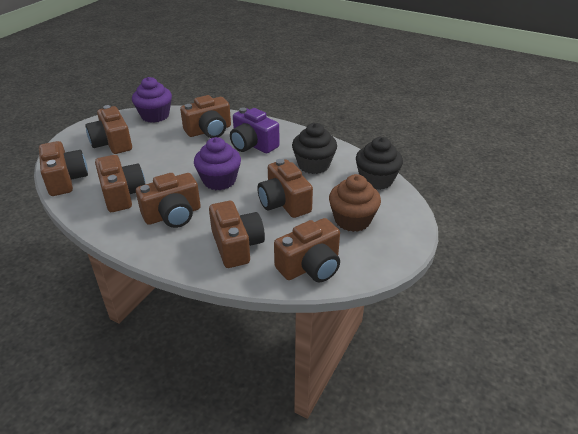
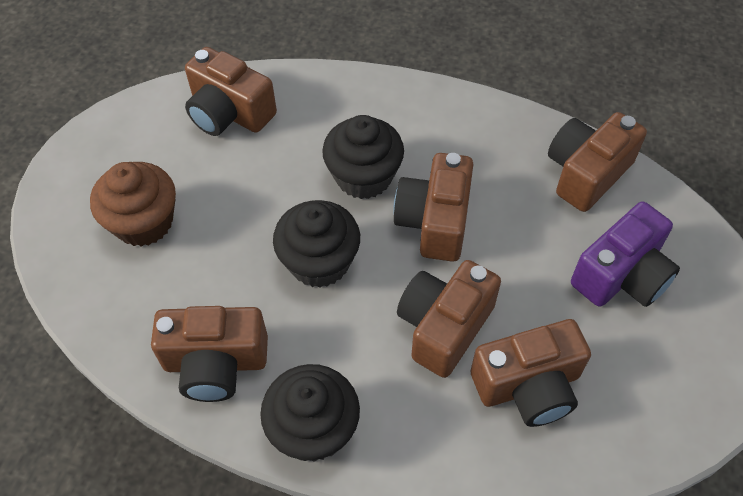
black cupcake: 2 -> 3
brown camera: 8 -> 6
purple cupcake: 2 -> 0

